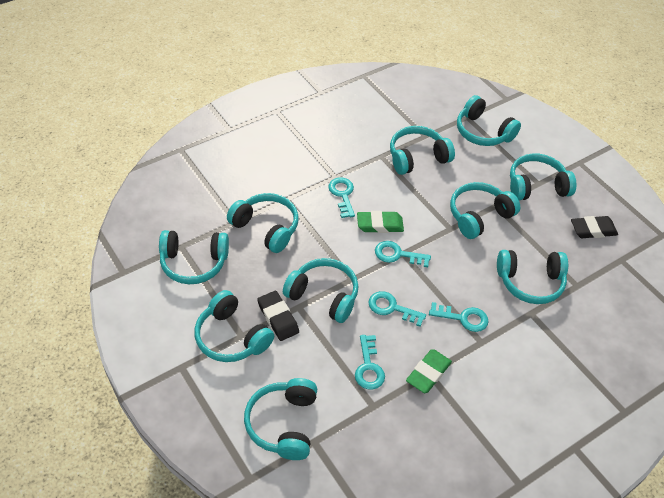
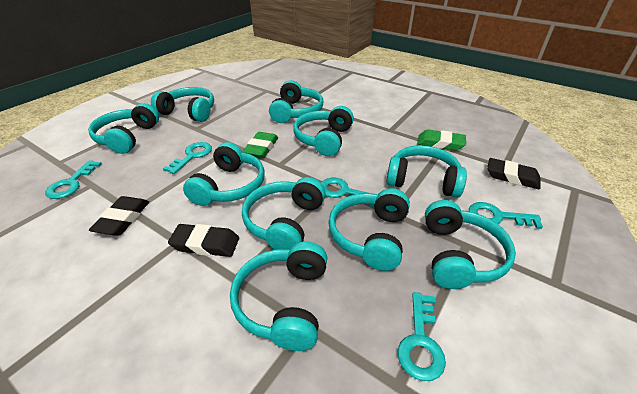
black eraser: 2 -> 3

